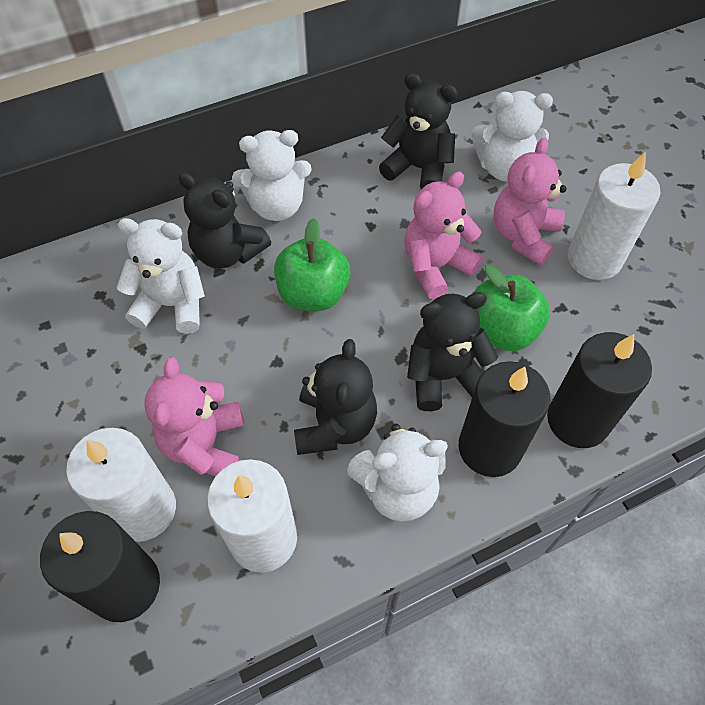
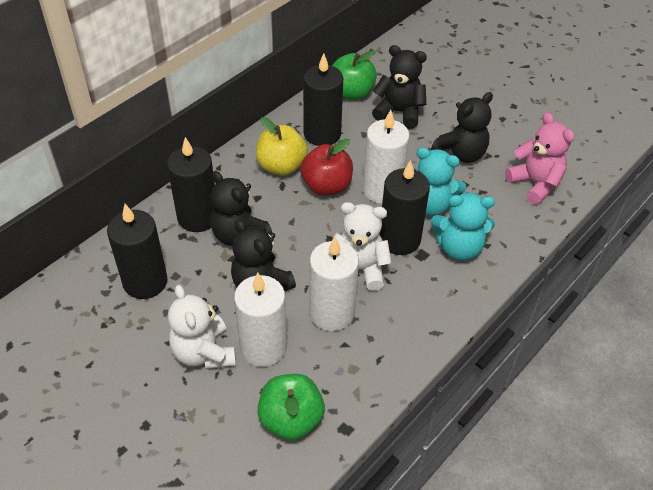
black candle: 3 -> 4
pink teddy bear: 3 -> 1
red apple: 0 -> 1
turquoise teddy bear: 0 -> 2
white teddy bear: 4 -> 2
yellow apple: 0 -> 1

